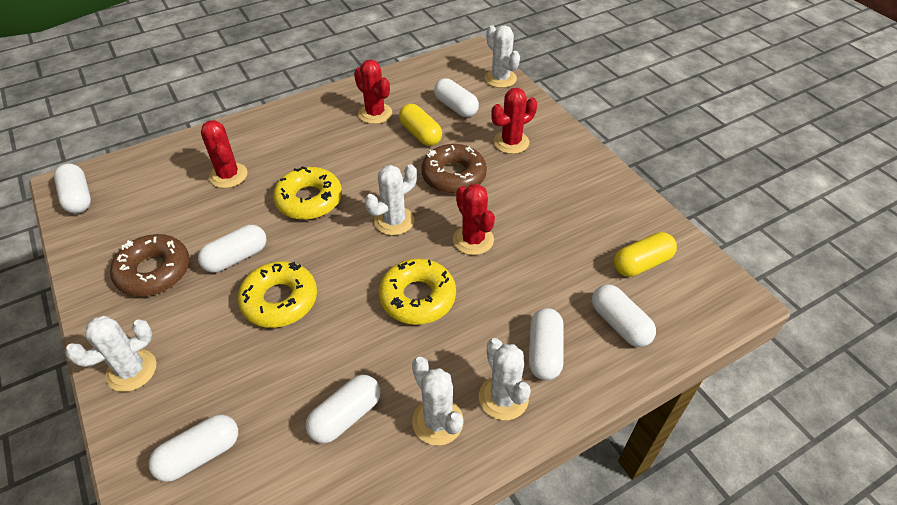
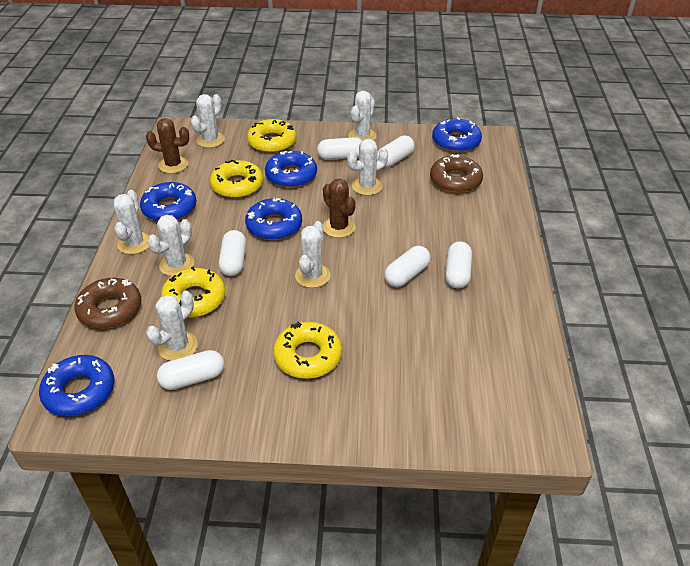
blue donut: 0 -> 5
brown cactus: 0 -> 2
red cactus: 4 -> 0
white cactus: 5 -> 7
white capsule: 7 -> 6
yellow capsule: 2 -> 0
yellow donut: 3 -> 4

